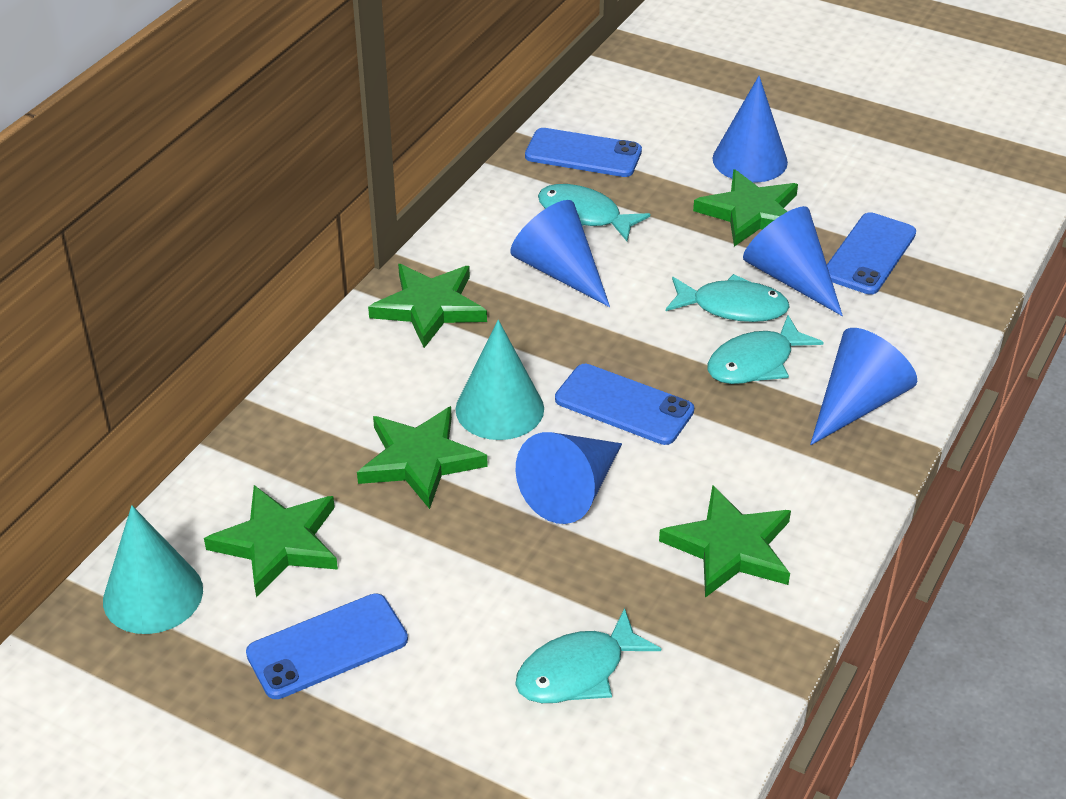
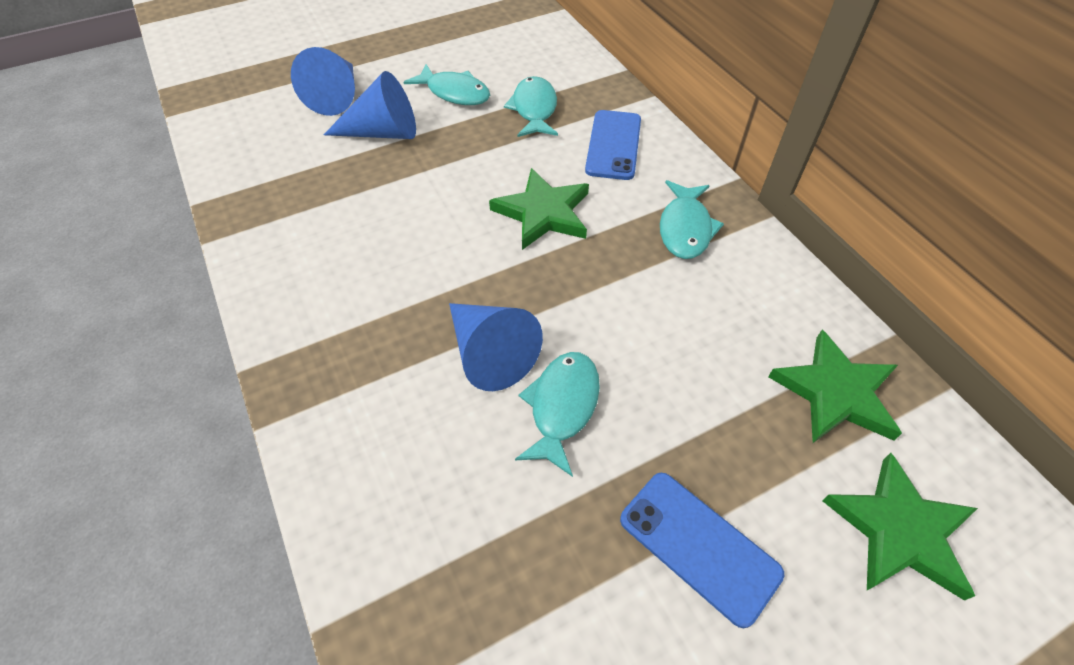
blue cone: 5 -> 3
blue phone: 4 -> 2
green star: 5 -> 3
turquoise cone: 2 -> 0

